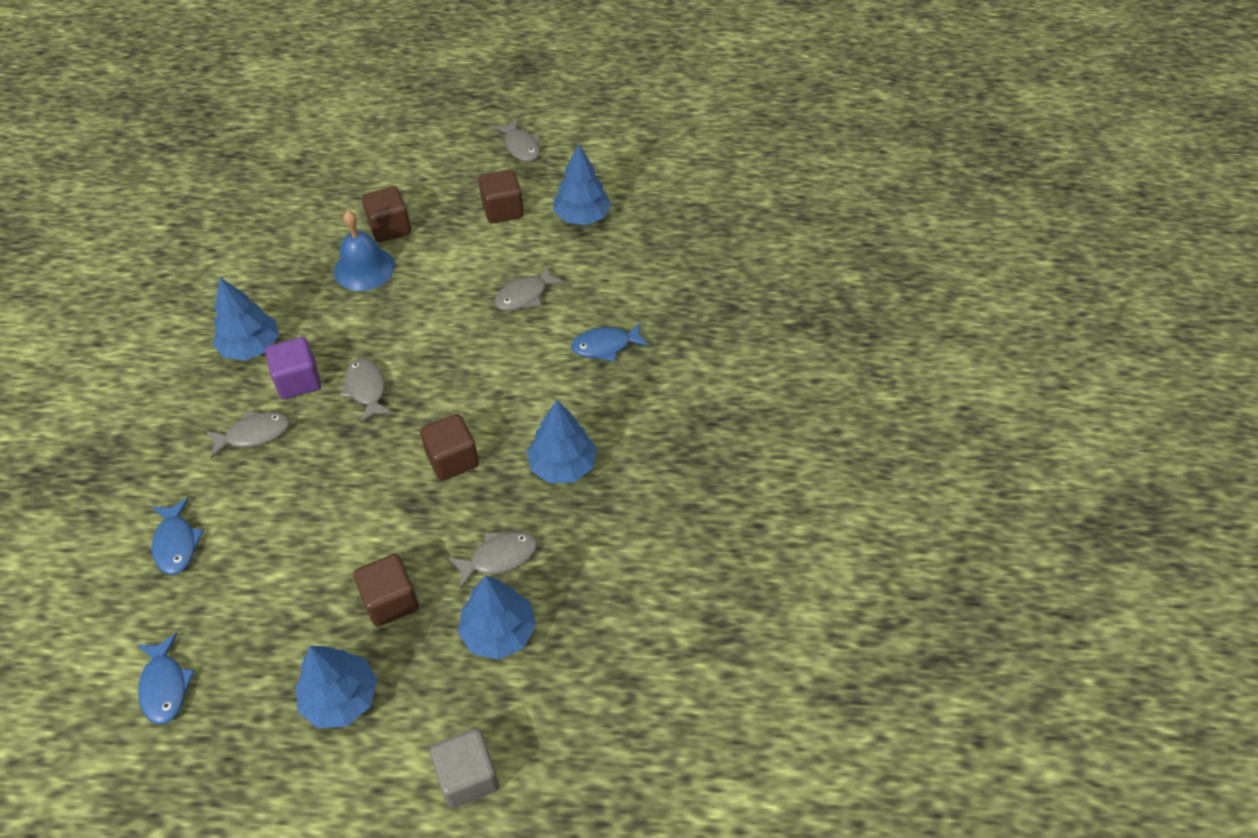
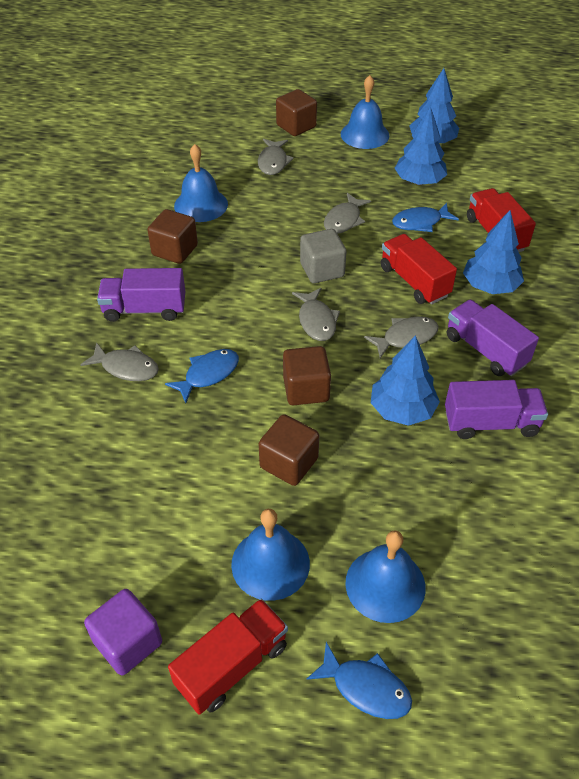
blue bell: 1 -> 4
blue tree: 5 -> 4
purple truck: 0 -> 3
red truck: 0 -> 3

